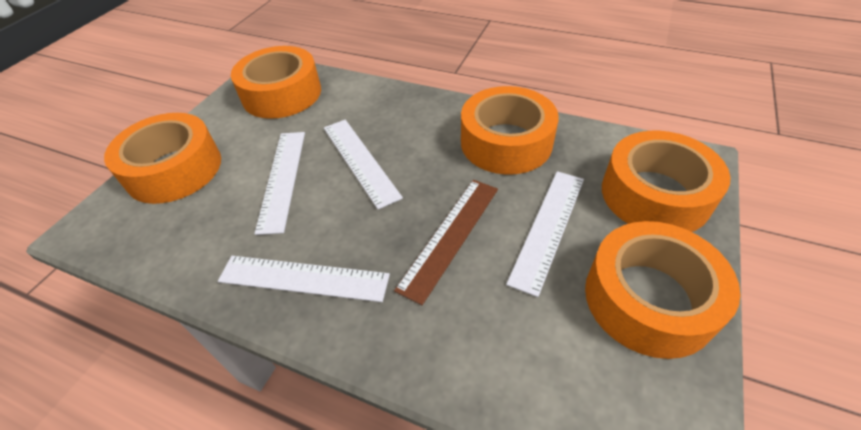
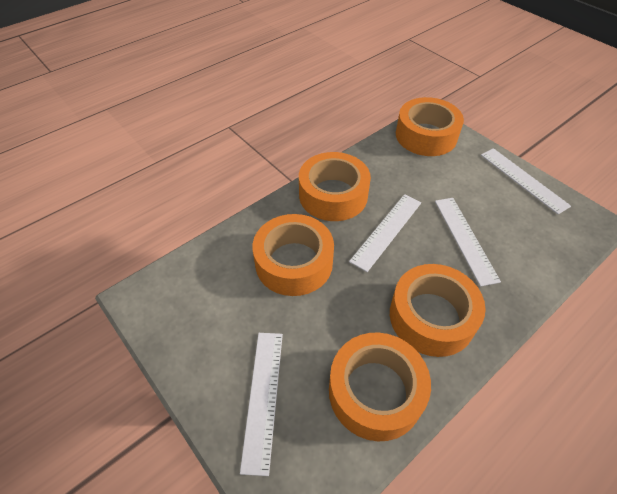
brown ruler: 1 -> 0

